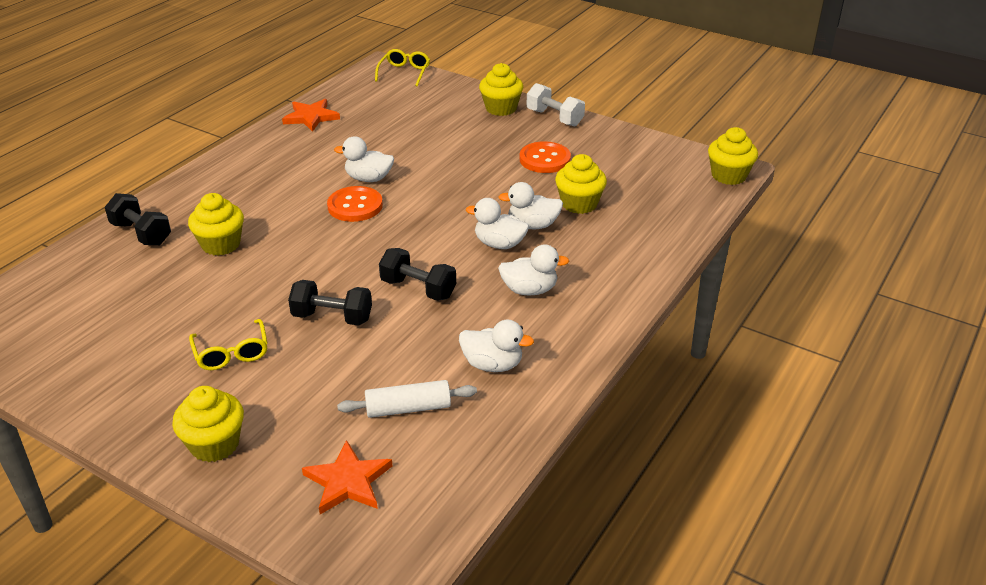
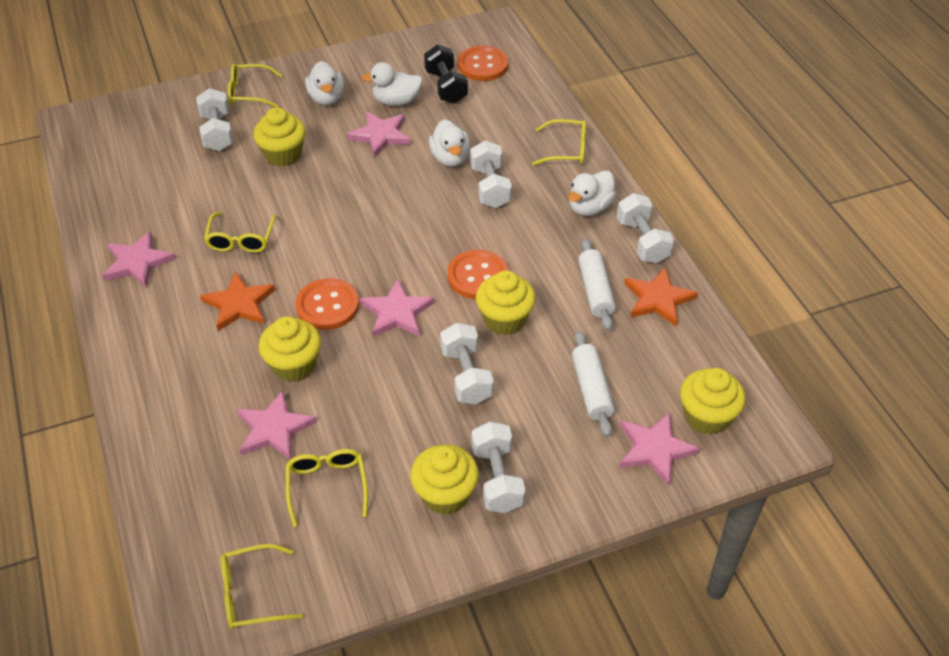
black dumbbell: 3 -> 1
orange button: 2 -> 3
pink star: 0 -> 5
white duck: 5 -> 4
white dumbbell: 1 -> 5
white rolling pin: 1 -> 2
yellow glasses: 2 -> 5

